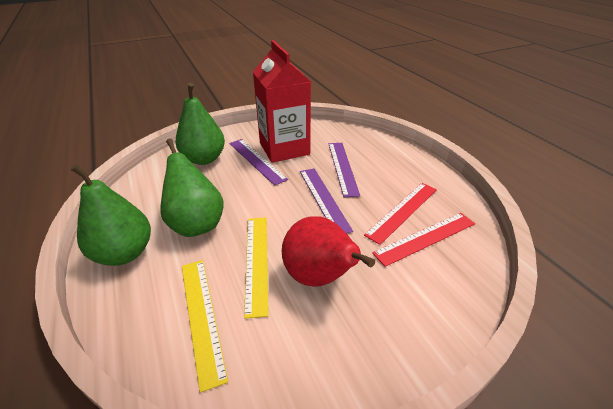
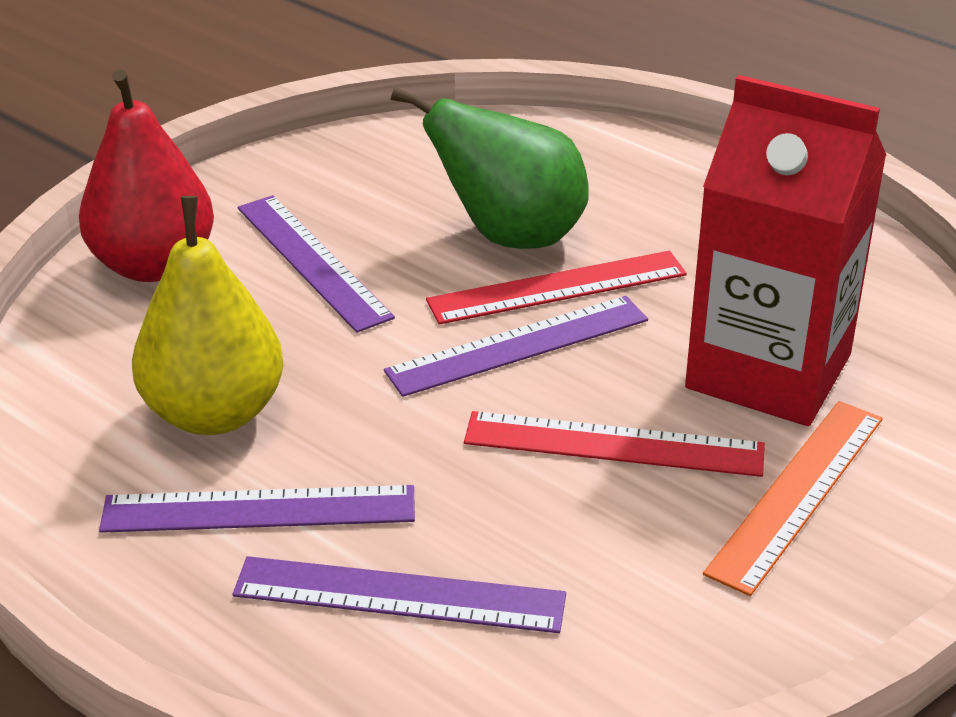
green pear: 3 -> 1
orange ruler: 0 -> 1
purple ruler: 3 -> 4
yellow pear: 0 -> 1
yellow ruler: 2 -> 0

